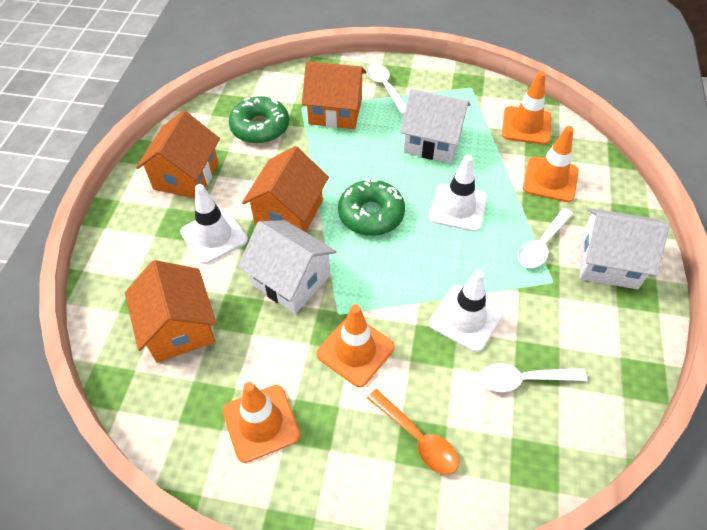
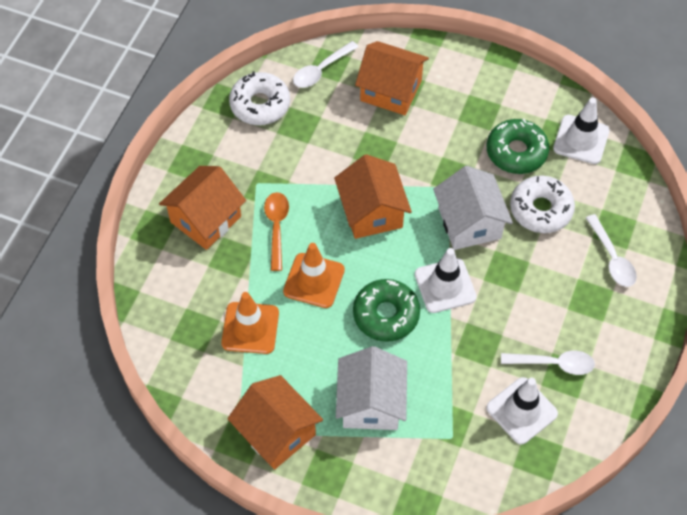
orange traffic cone: 4 -> 2
white donut: 0 -> 2
white house: 3 -> 2

